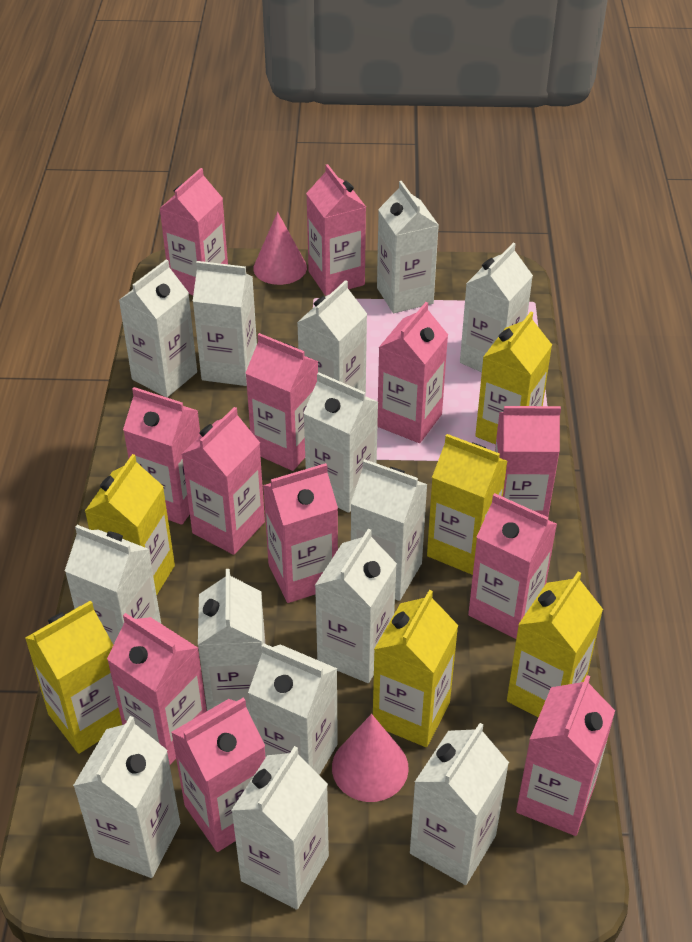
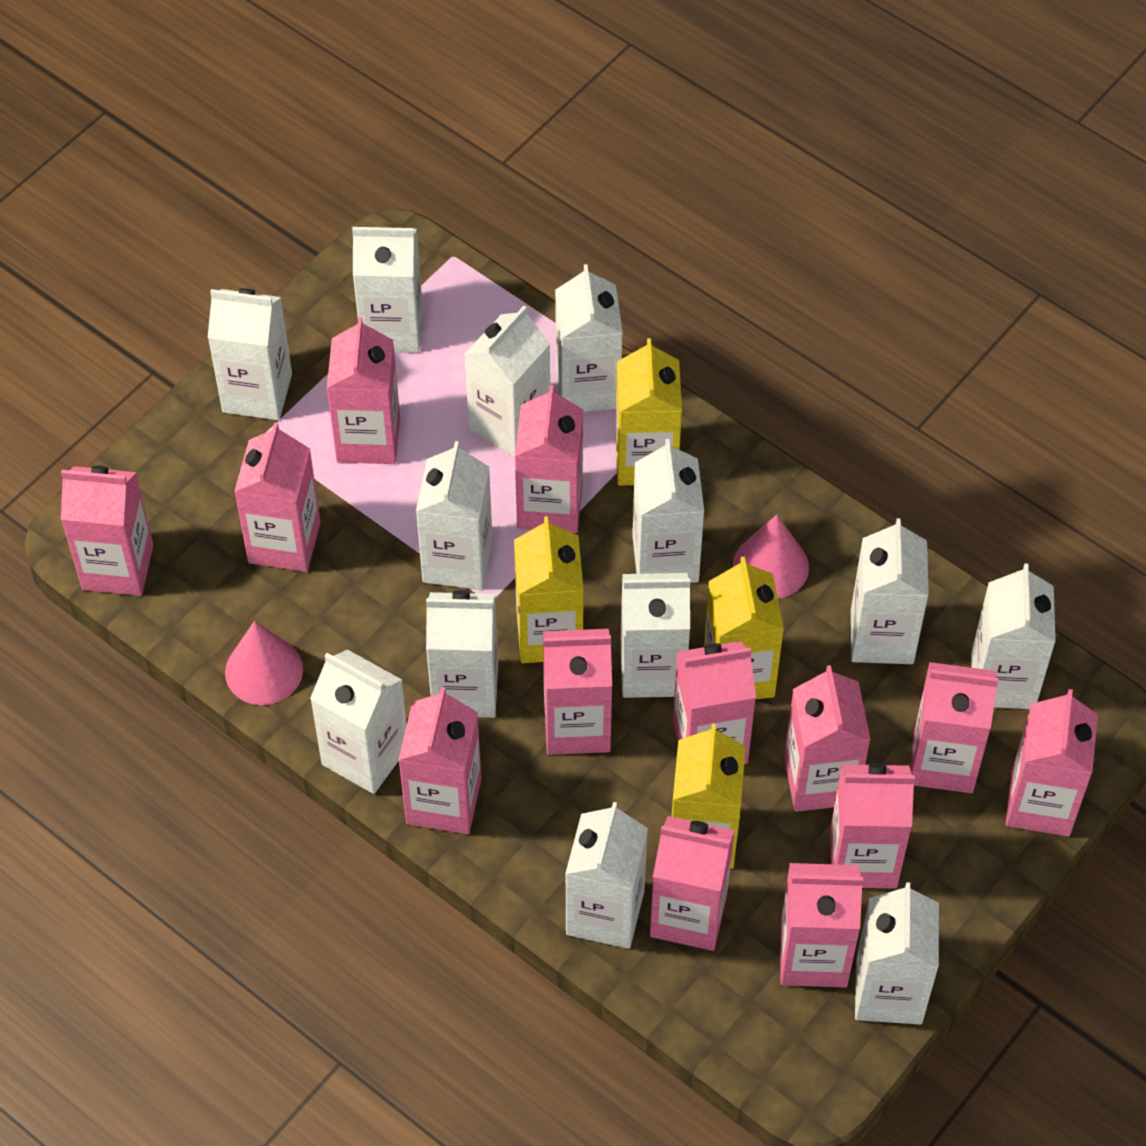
pink carton: 12 -> 13
white carton: 14 -> 13
yellow carton: 6 -> 4

